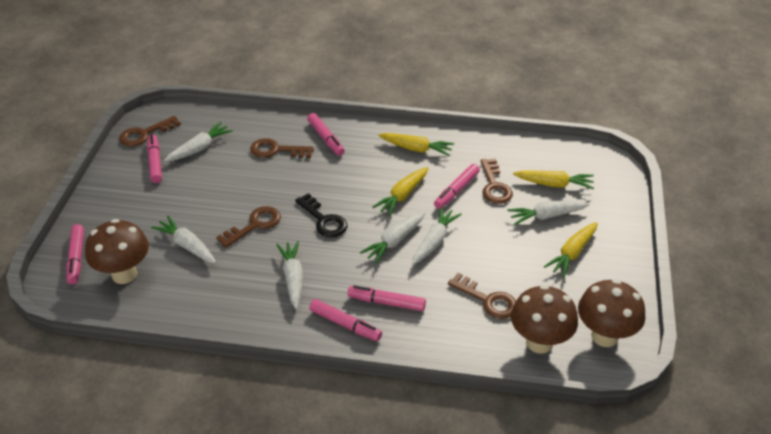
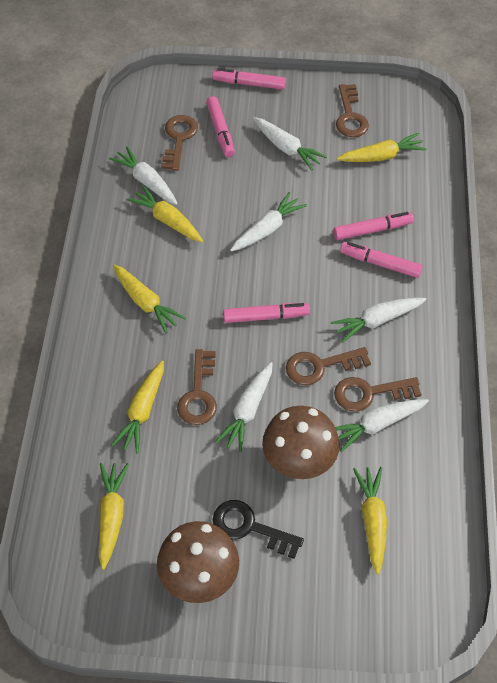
brown mushroom: 3 -> 2
pink marker: 6 -> 5
yellow carrot: 4 -> 6

